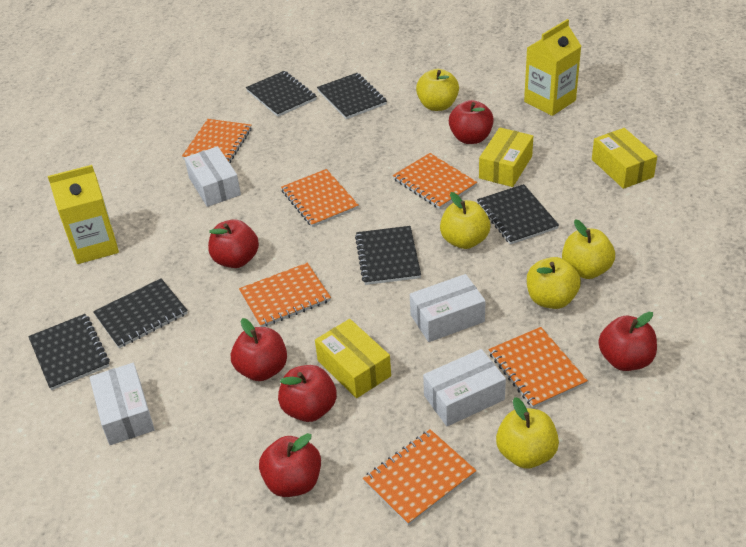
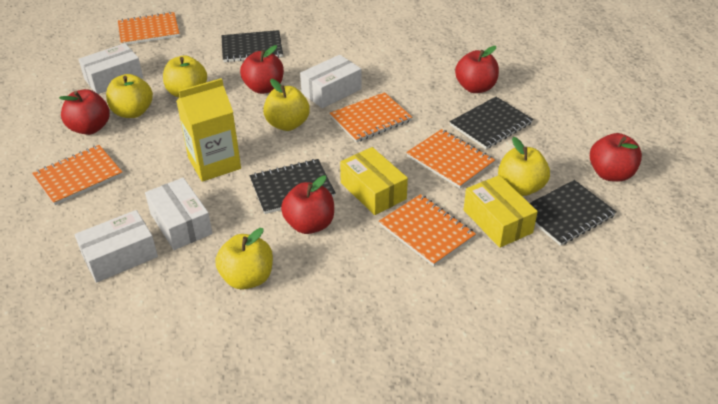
black notebook: 6 -> 4
orange notebook: 6 -> 5
red apple: 6 -> 5
yellow box: 3 -> 2
yellow carton: 2 -> 1

